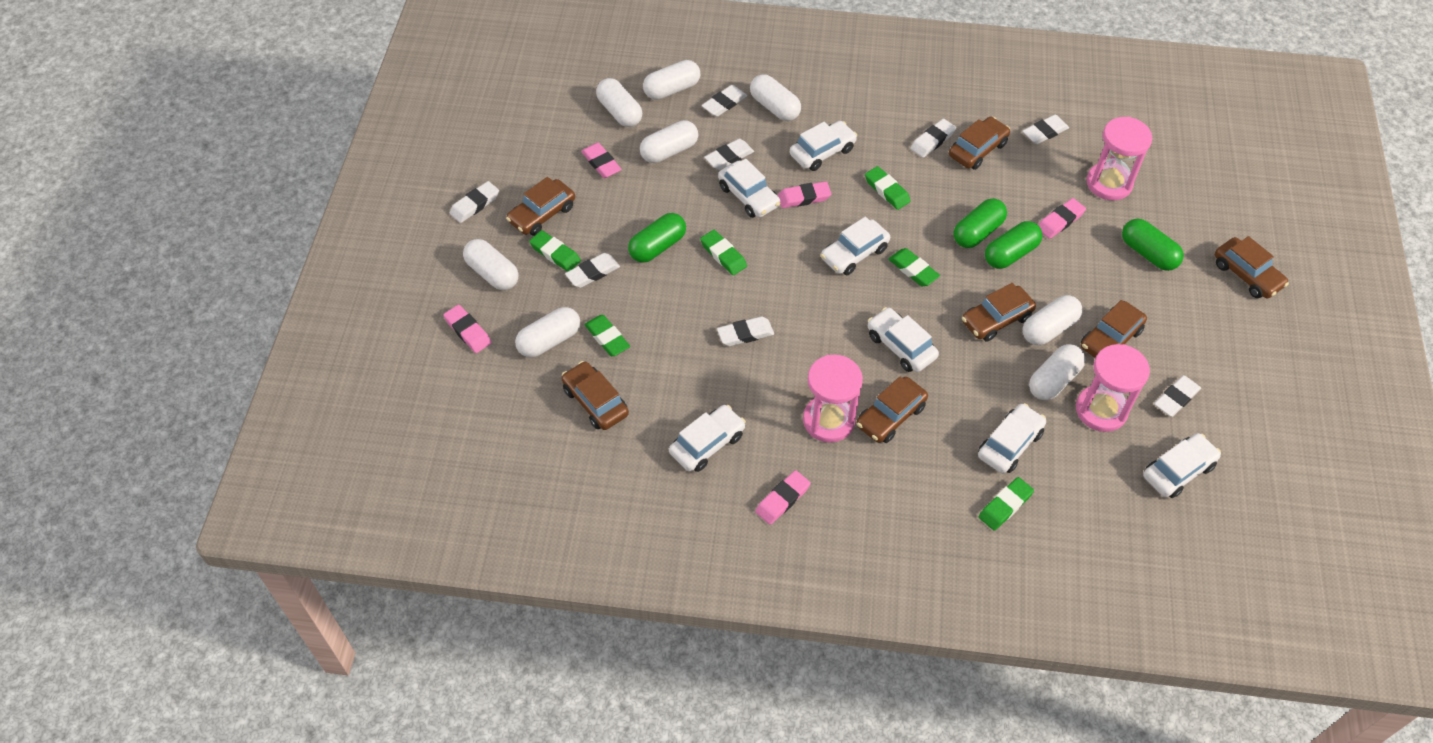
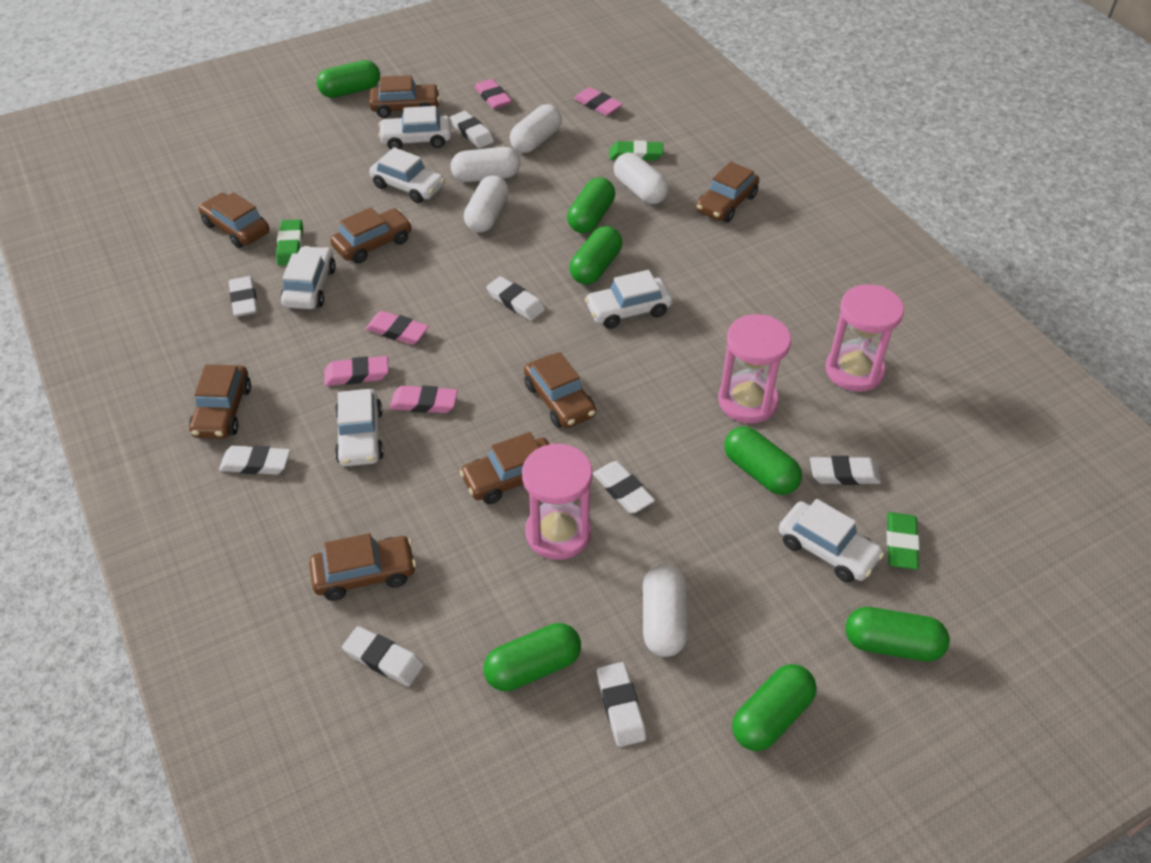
brown car: 7 -> 8
green capsule: 4 -> 7
green eraser: 6 -> 3
white capsule: 8 -> 5
white car: 7 -> 6

